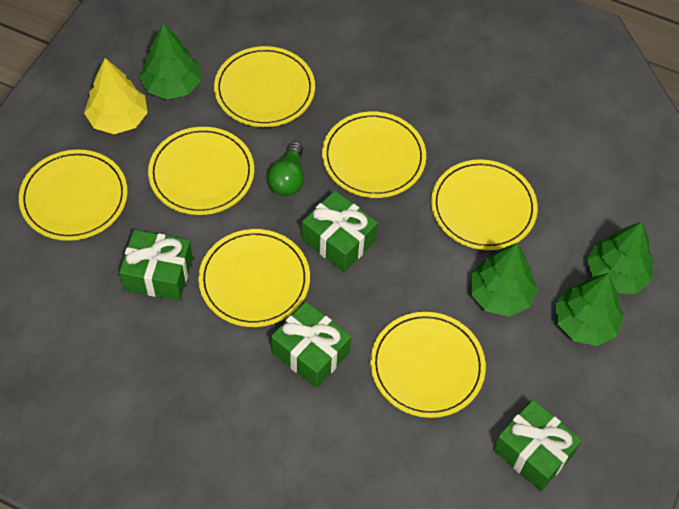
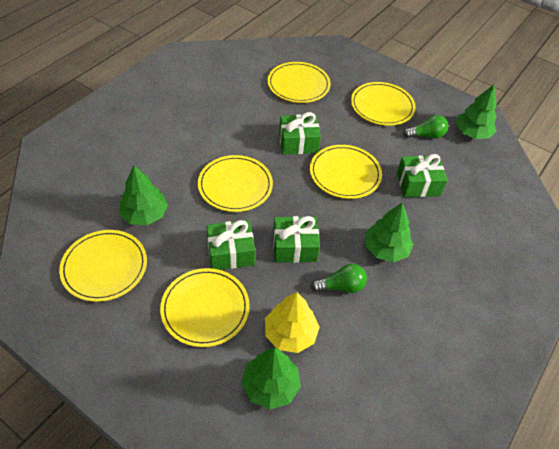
green light bulb: 1 -> 2
yellow plate: 7 -> 6

